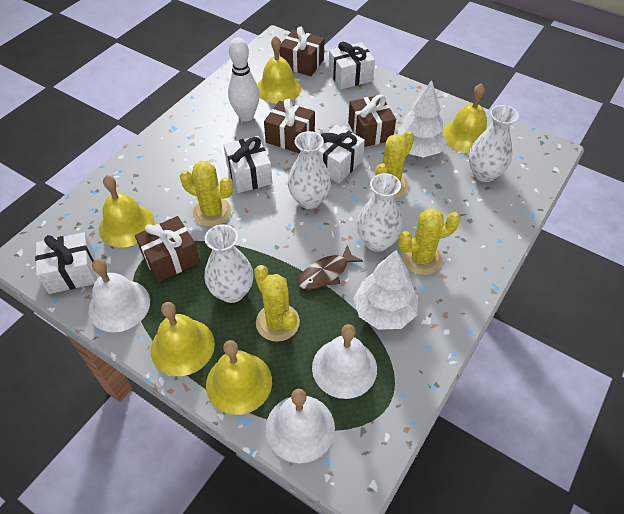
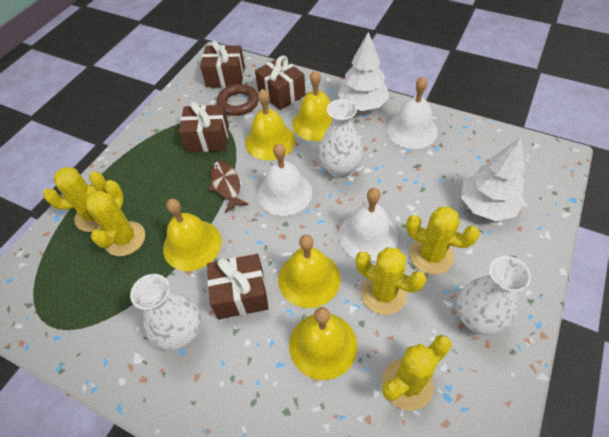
brown ring: 0 -> 1
white bowling pin: 1 -> 0
white gift: 4 -> 0
white vase: 4 -> 3
yellow cactus: 4 -> 5

